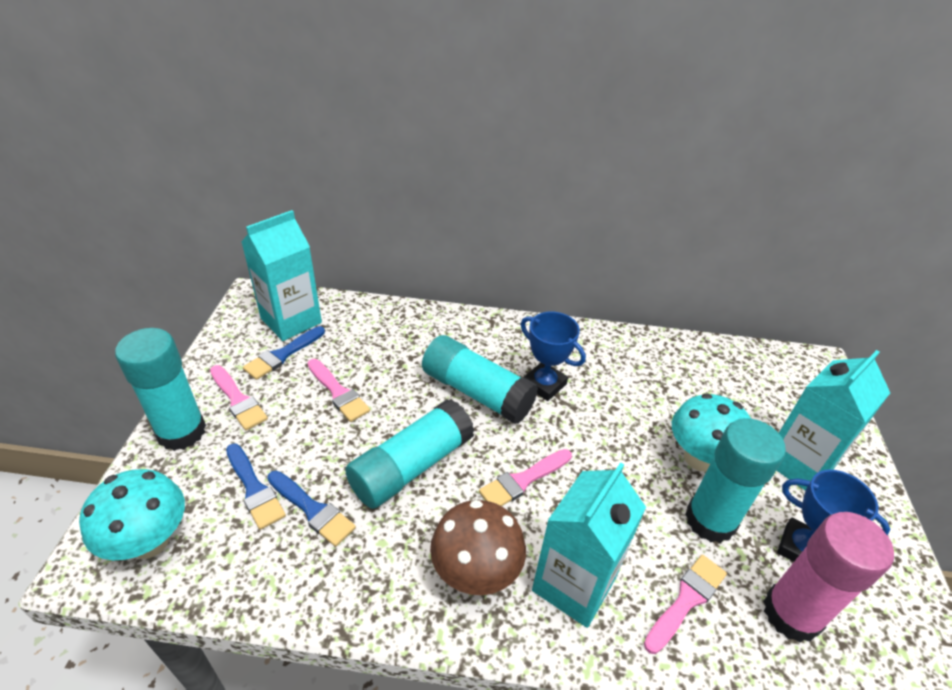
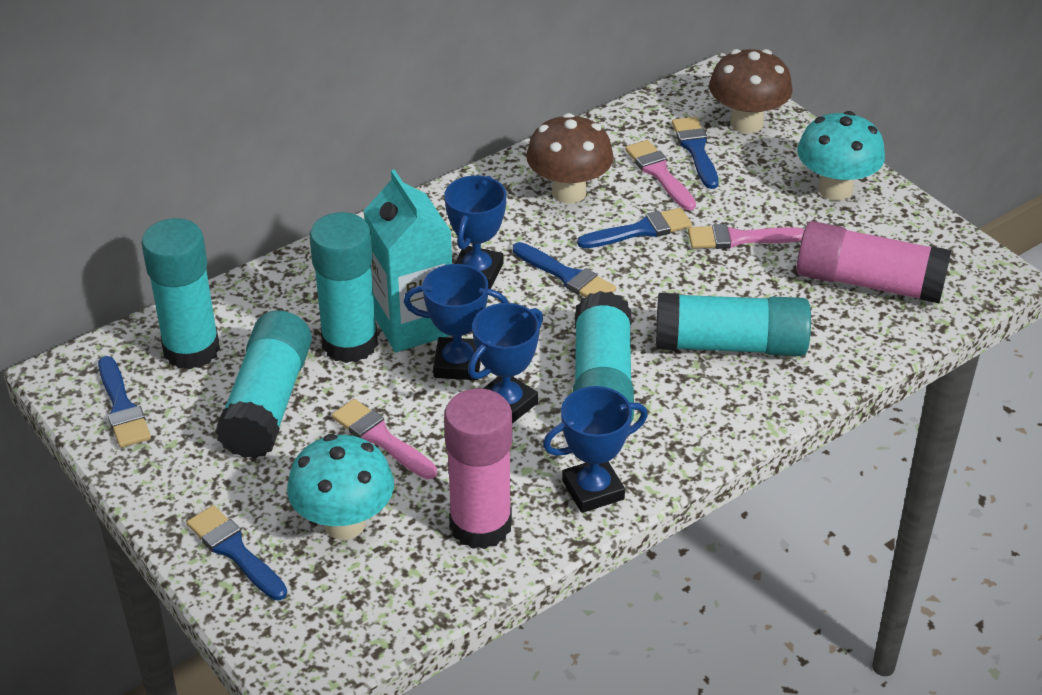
blue brush: 3 -> 5
blue trophy: 2 -> 4
brown mushroom: 1 -> 2
pink brush: 4 -> 3
pink glue stick: 1 -> 2
turquoise carton: 3 -> 1
turquoise glue stick: 4 -> 5

